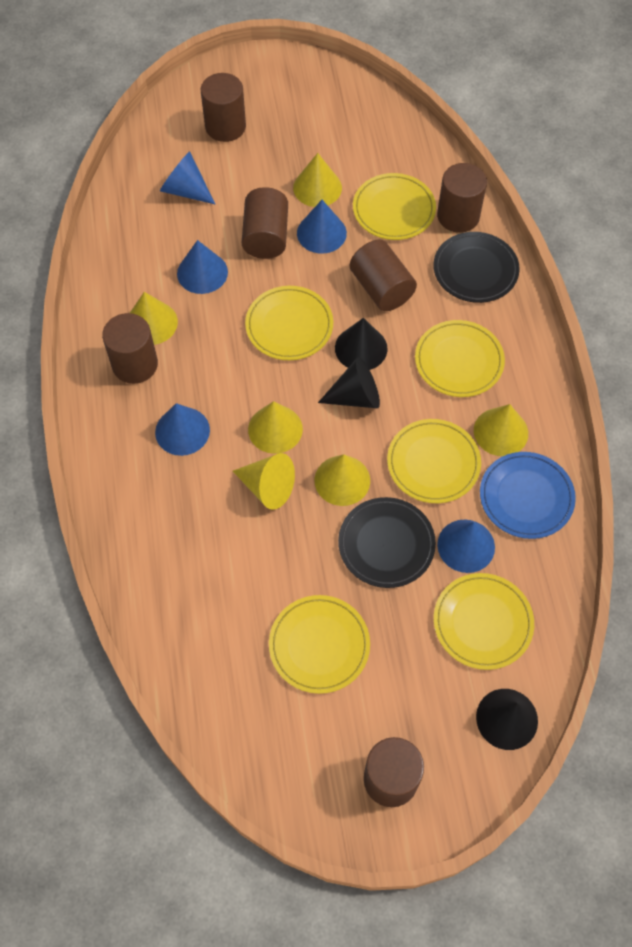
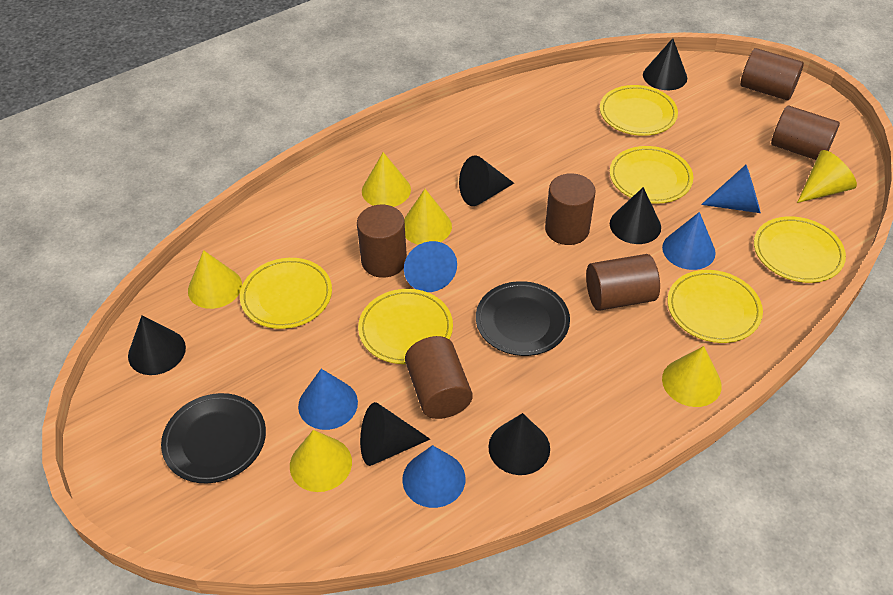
black cone: 3 -> 6
blue plate: 1 -> 0

